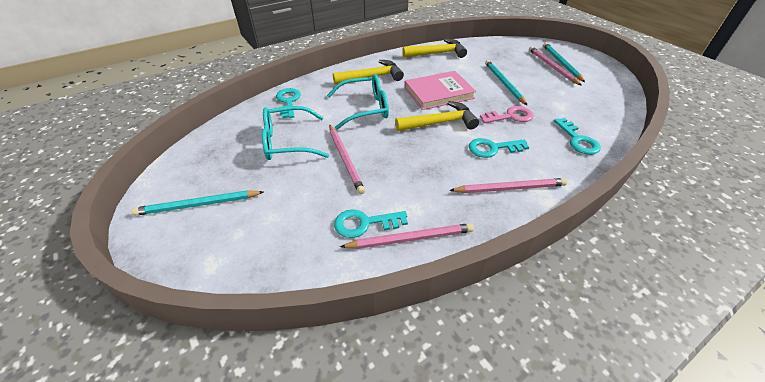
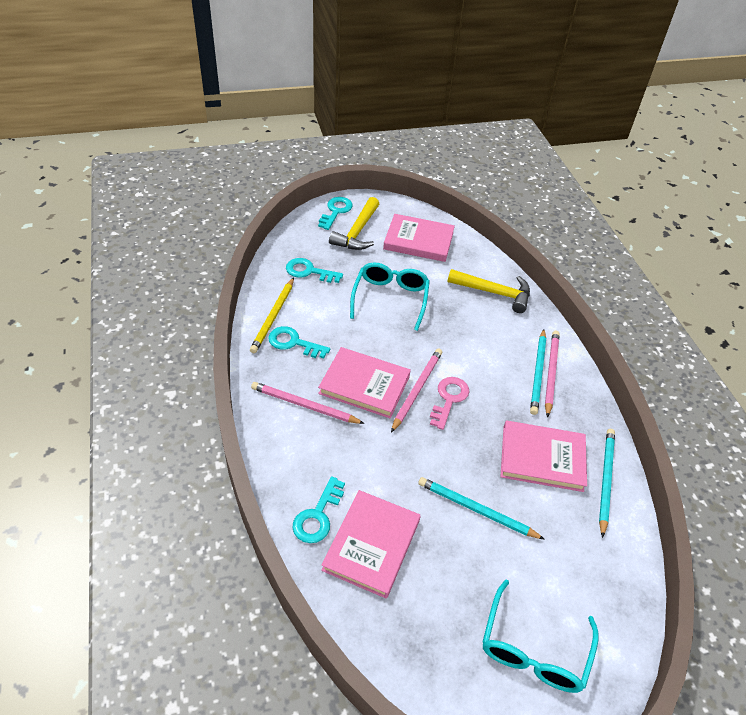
pink book: 1 -> 4
pink pencil: 4 -> 3
yellow hammer: 3 -> 2
yellow pencil: 0 -> 1

